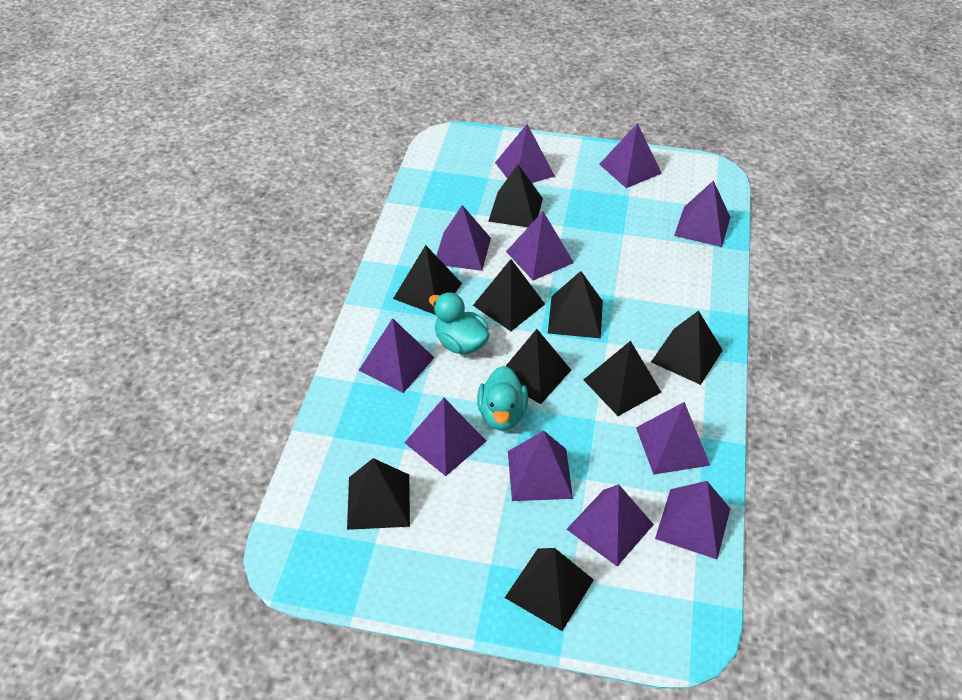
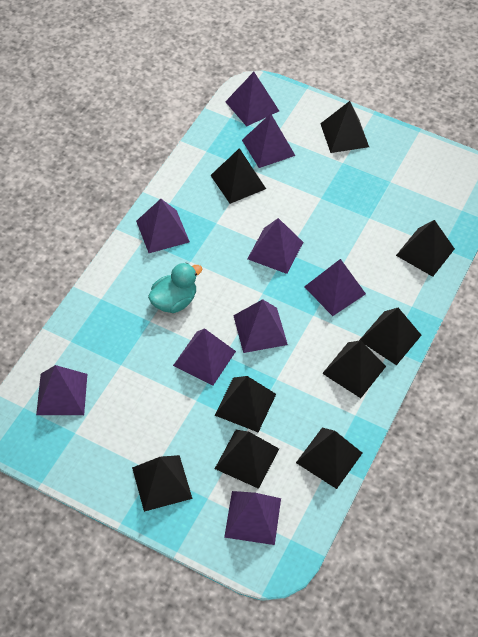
purple pyramid: 11 -> 9
turquoise duck: 2 -> 1

